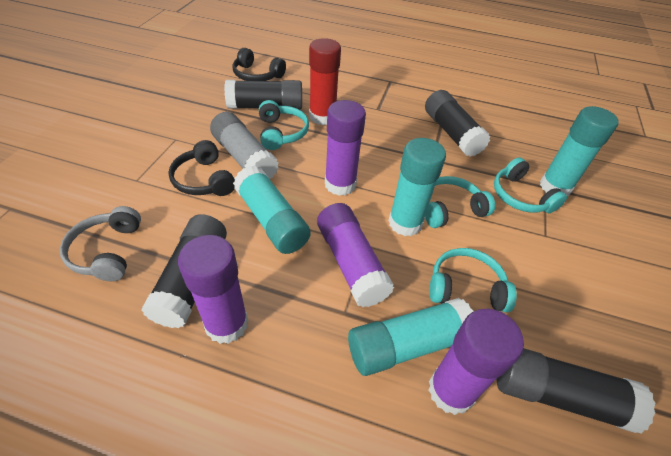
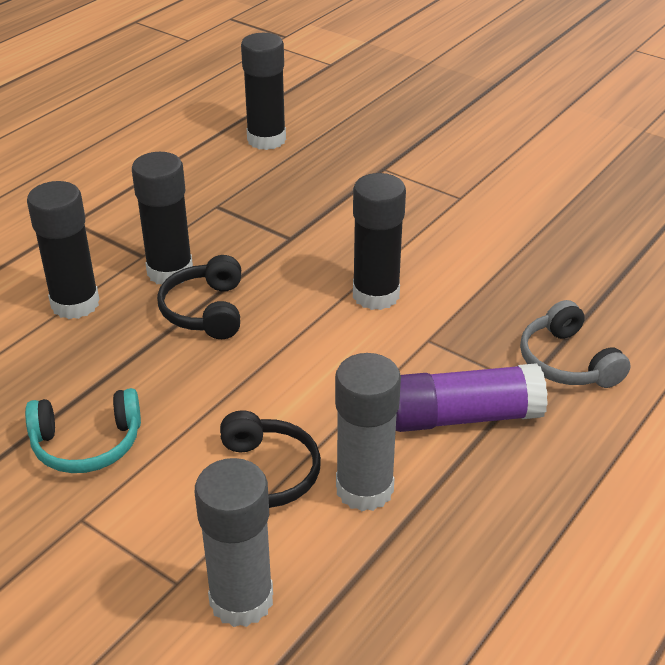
grey glue stick: 1 -> 2
purple glue stick: 4 -> 1
red glue stick: 1 -> 0
turquoise glue stick: 4 -> 0
turquoise headphones: 4 -> 1

